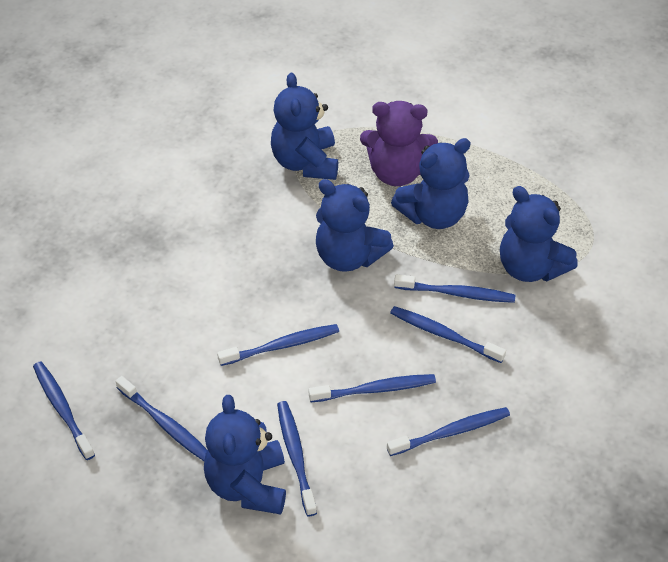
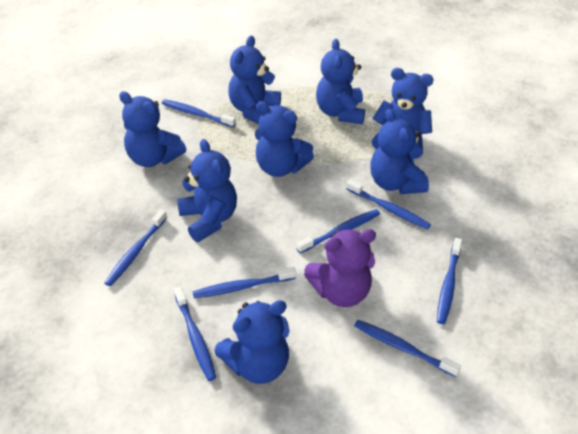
blue teddy bear: 5 -> 8

